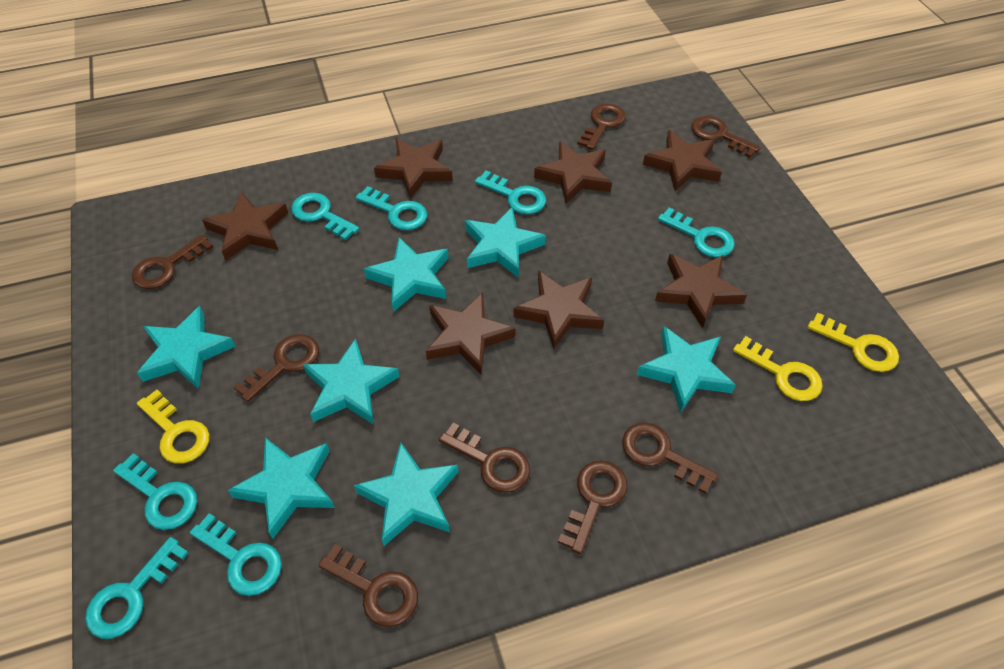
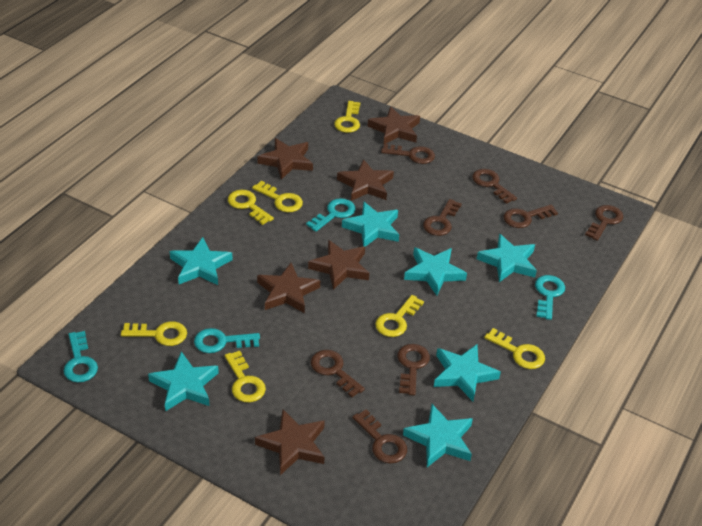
brown star: 7 -> 6
turquoise key: 7 -> 4
yellow key: 3 -> 7

